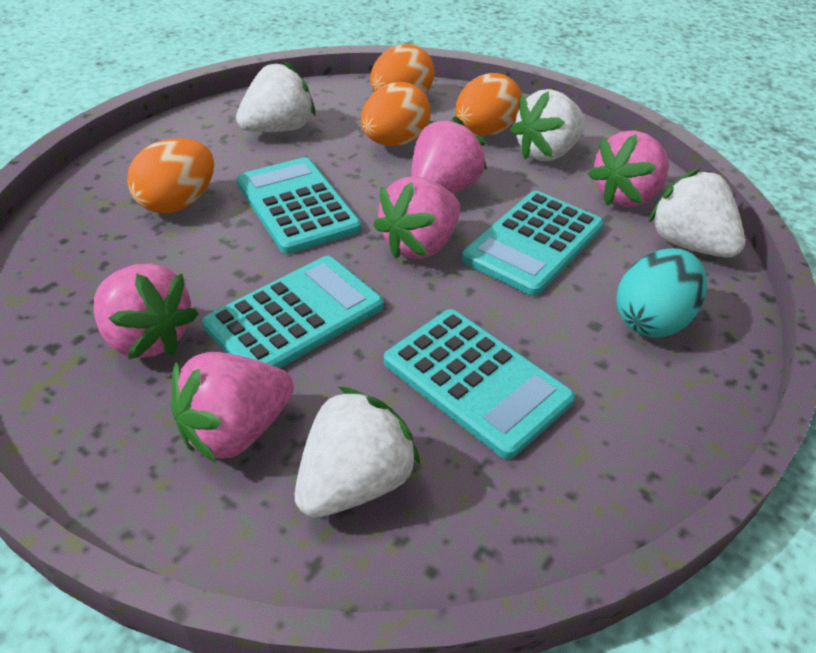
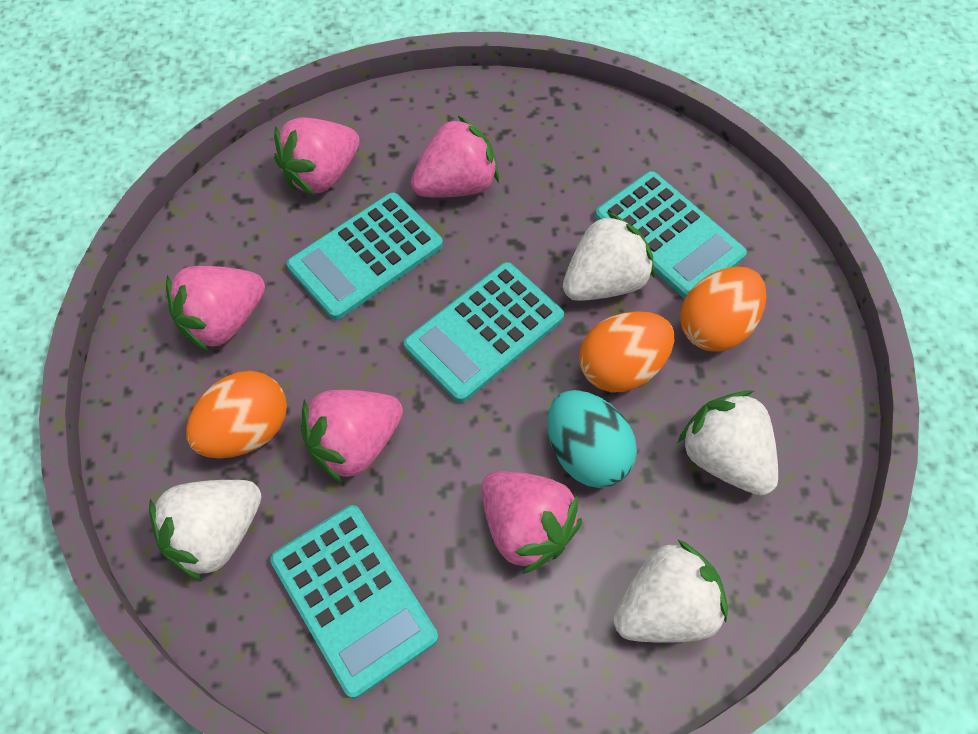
orange egg: 4 -> 3

